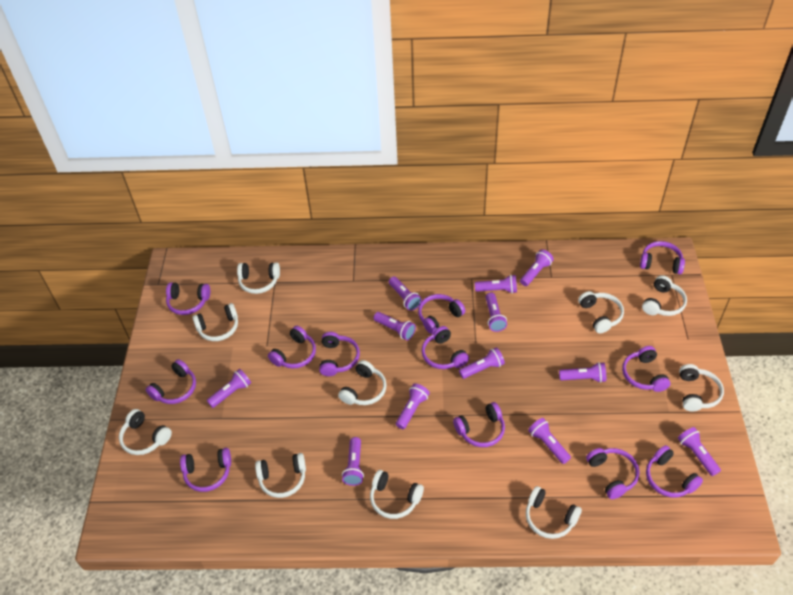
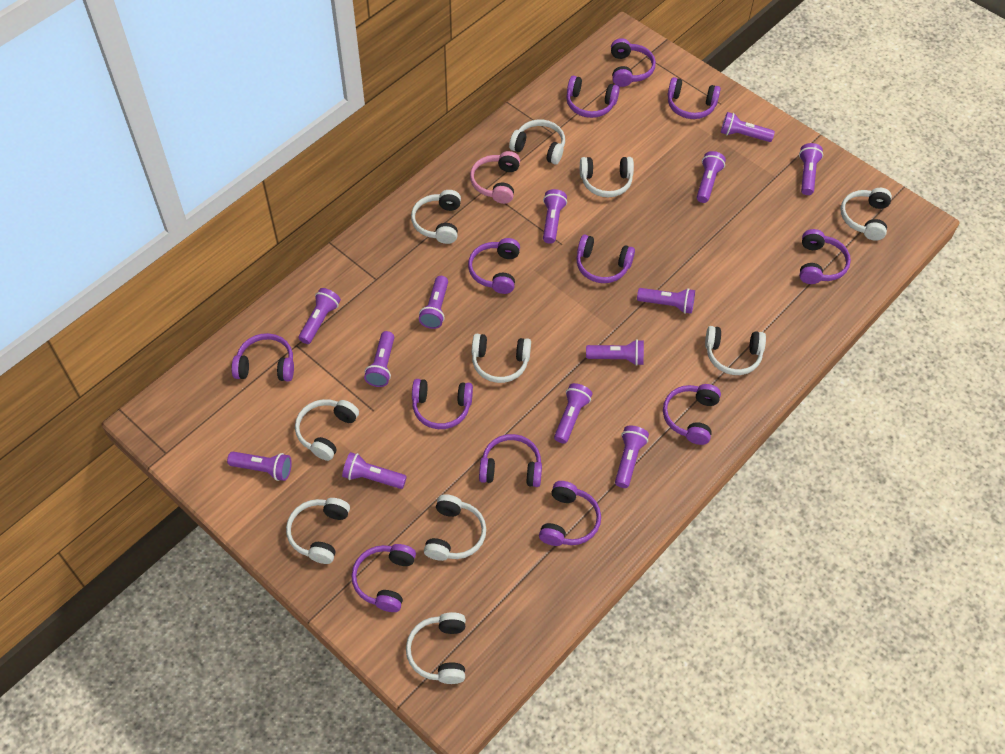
pink headphones: 0 -> 1
purple flashlight: 12 -> 13

